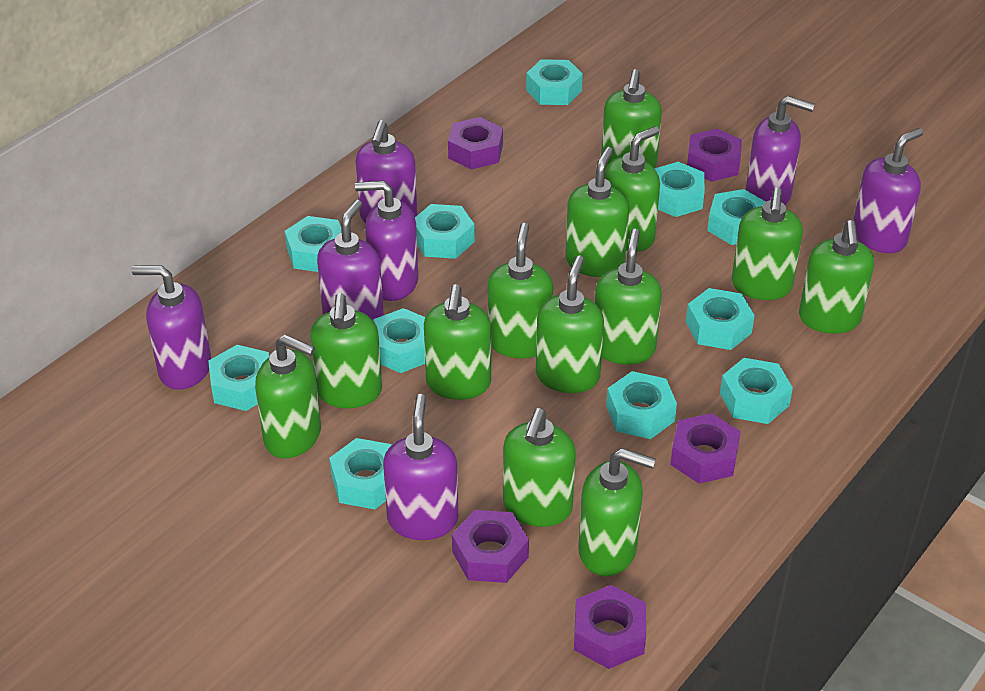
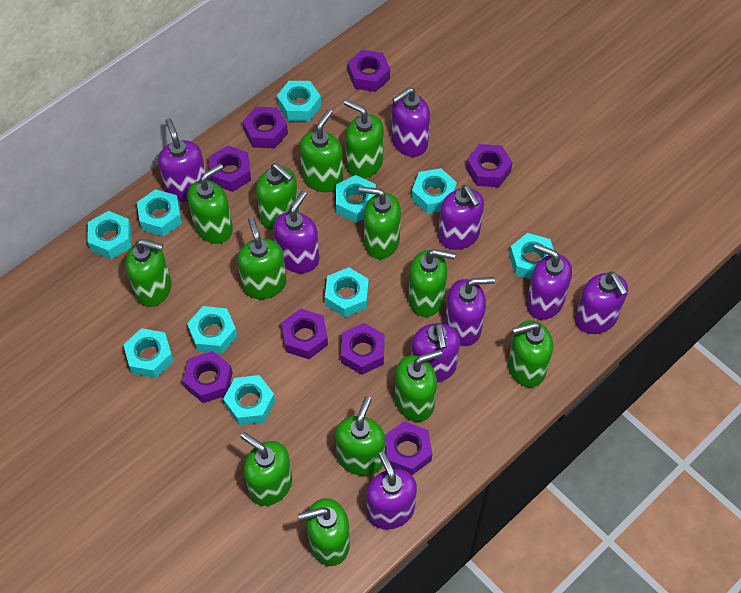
purple nut: 5 -> 8
purple soap dispenser: 7 -> 9
turquoise nut: 11 -> 10

